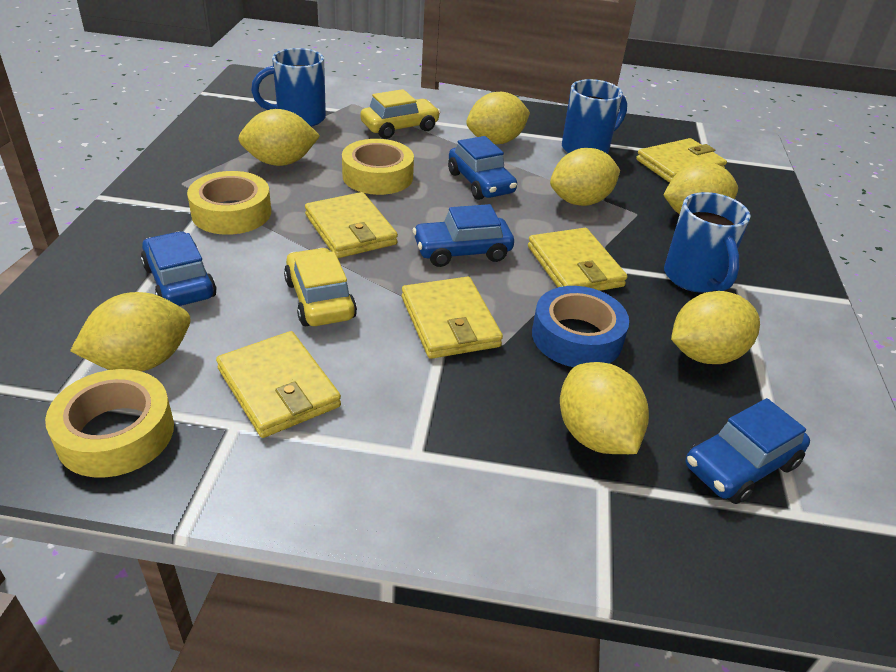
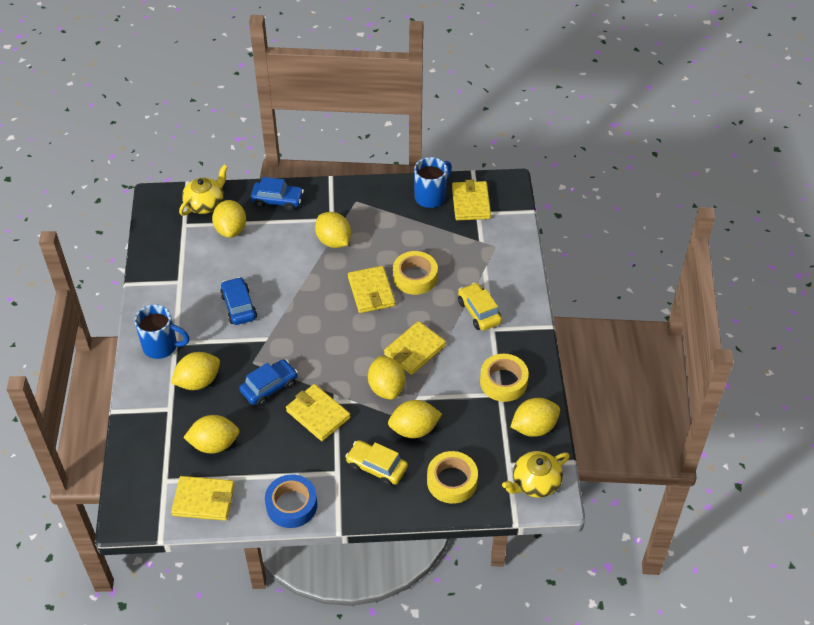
blue car: 4 -> 3
blue mug: 3 -> 2
yellow teapot: 0 -> 2

